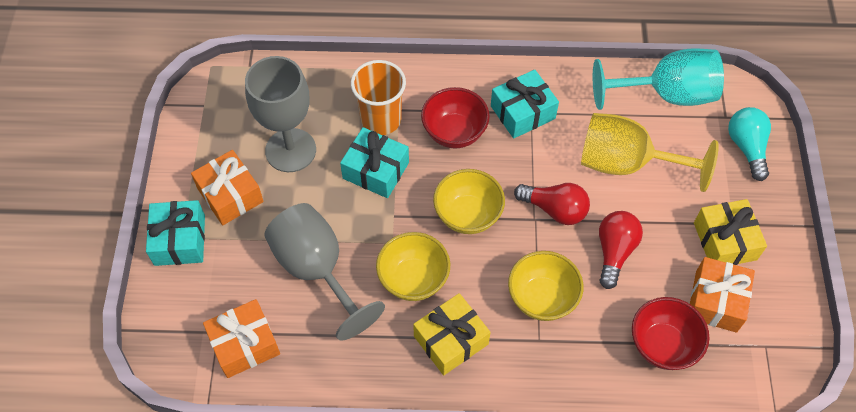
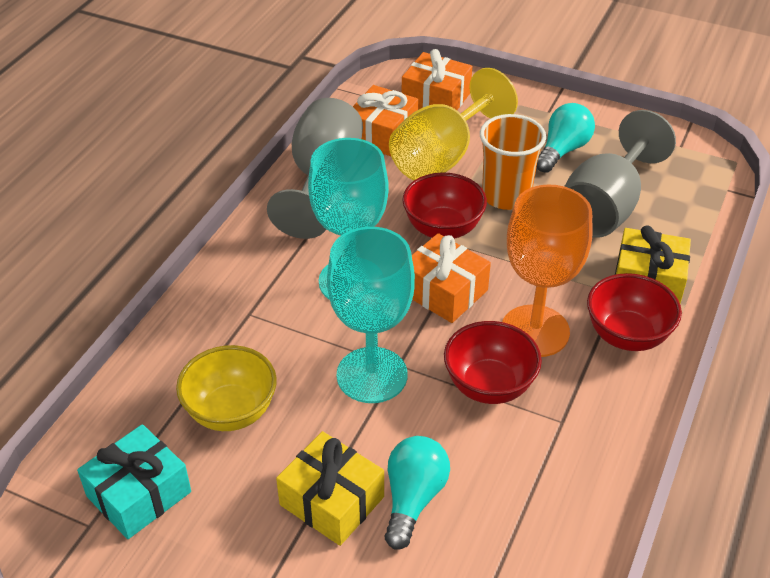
orange goblet: 0 -> 1
red bowl: 2 -> 3
red light bulb: 2 -> 0
turquoise gift: 3 -> 1
turquoise goblet: 1 -> 2
turquoise light bulb: 1 -> 2
yellow bowl: 3 -> 1

